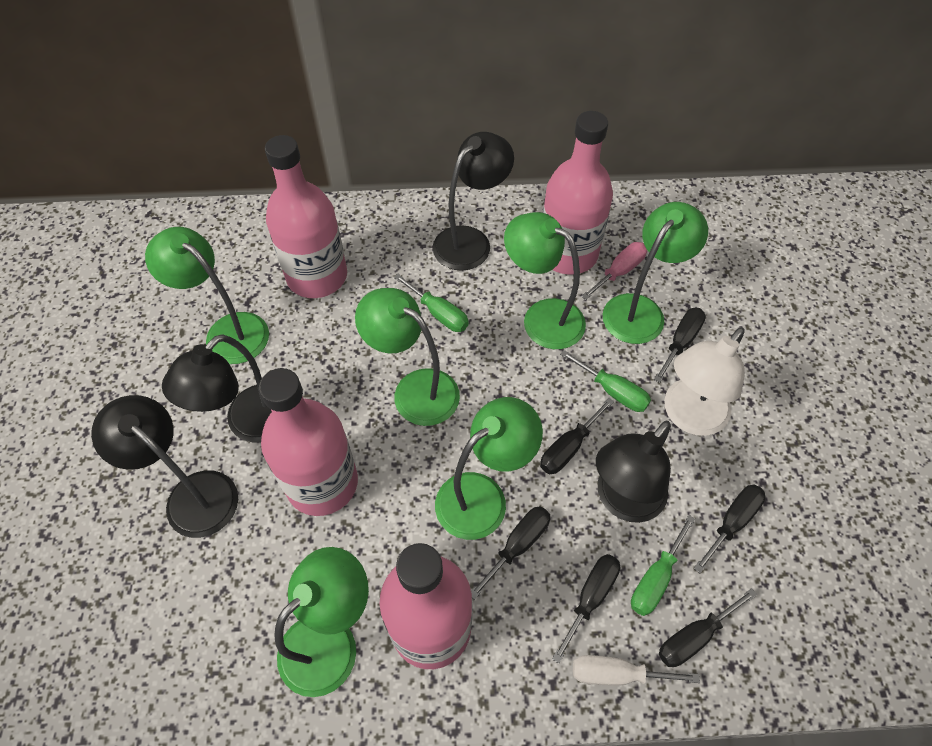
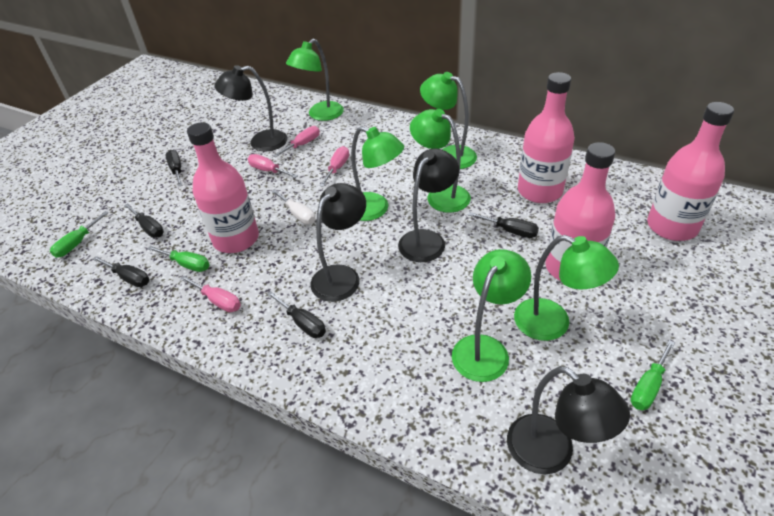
black screwdriver: 6 -> 5
pink screwdriver: 1 -> 4
white lamp: 1 -> 0

